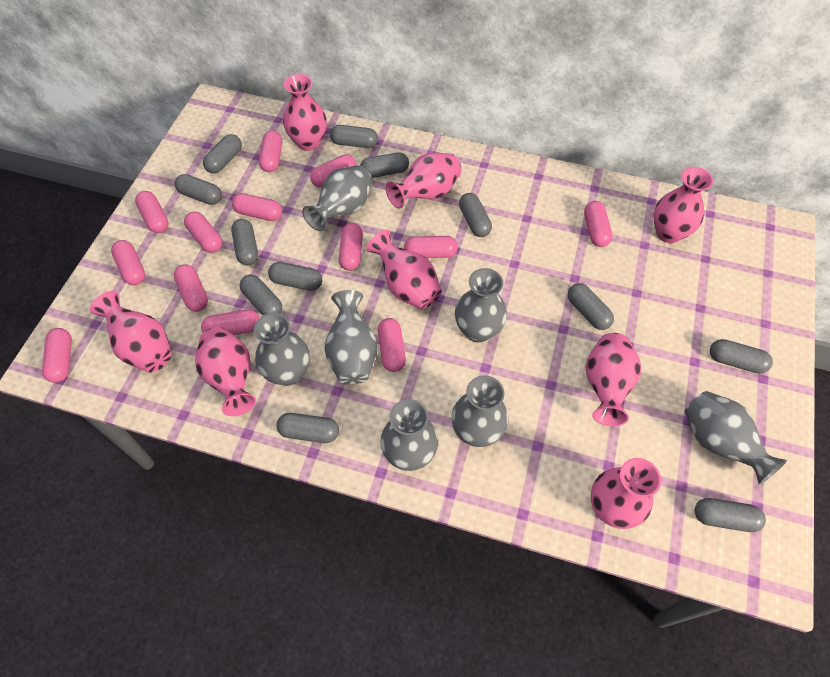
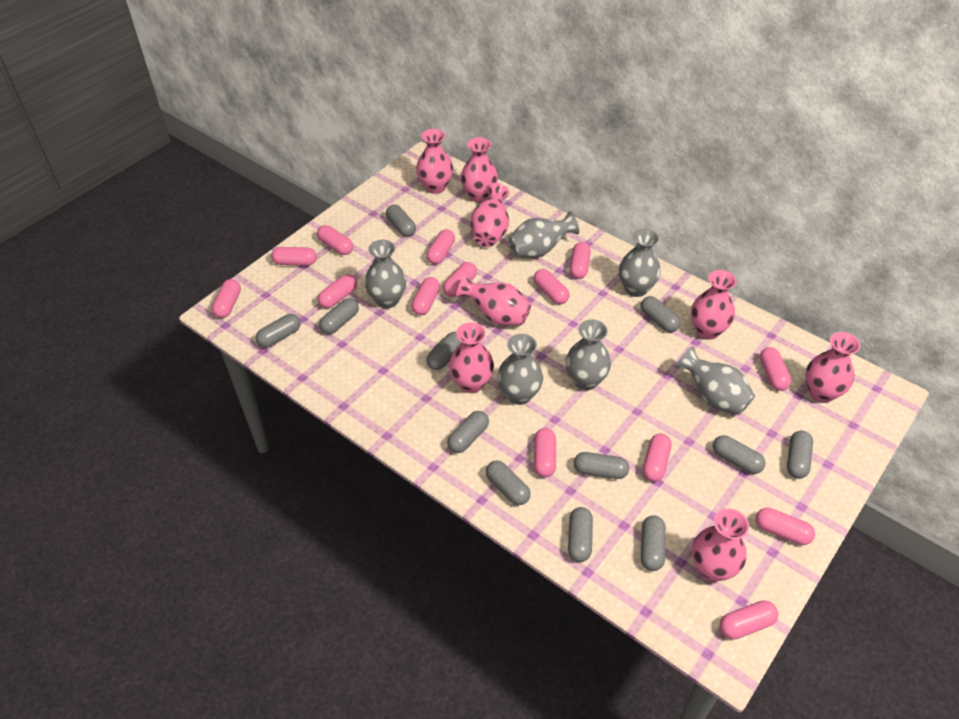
grey vase: 7 -> 6
pink capsule: 13 -> 14

